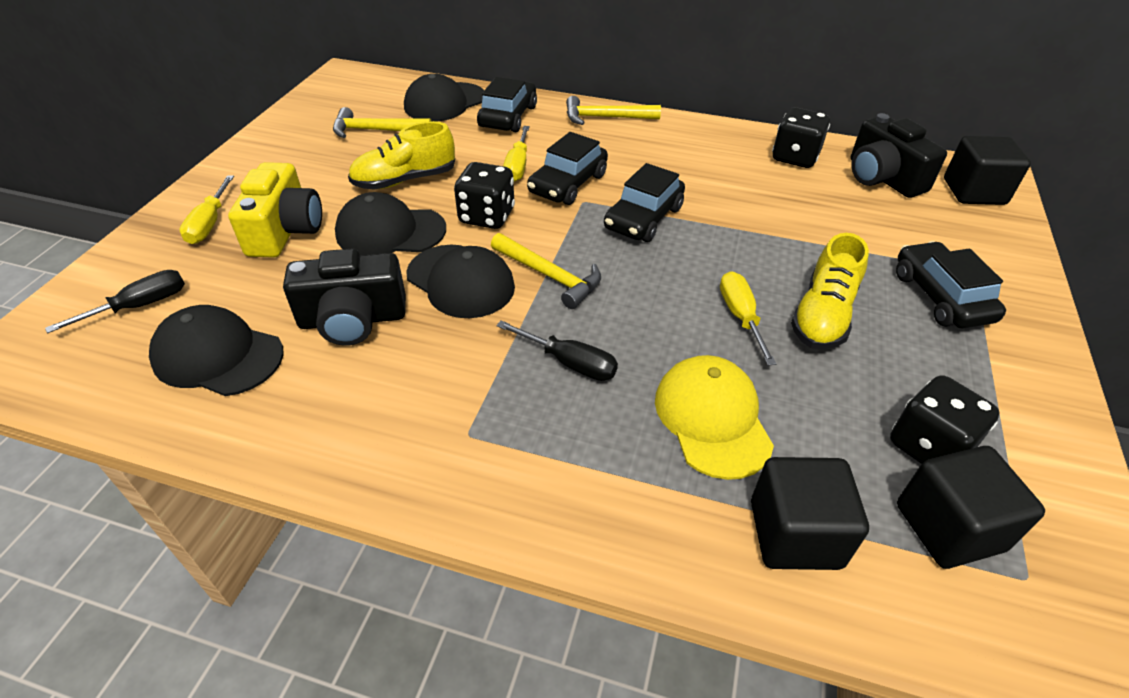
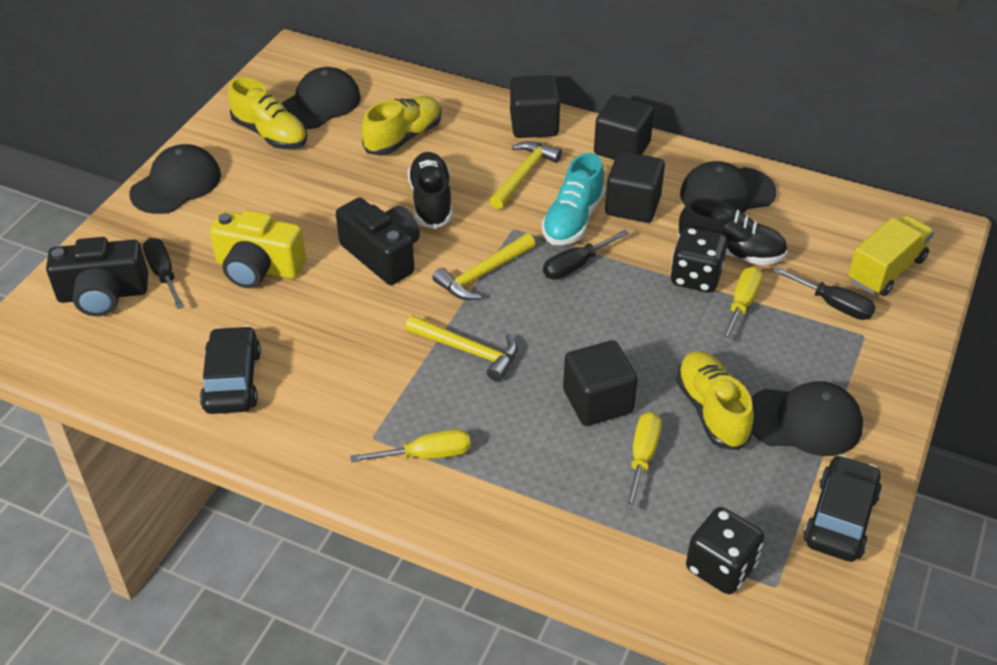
black car: 4 -> 2
black cube: 3 -> 4
black dice: 3 -> 2
black screwdriver: 2 -> 3
black shoe: 0 -> 2
turquoise shoe: 0 -> 1
yellow cap: 1 -> 0
yellow shoe: 2 -> 3
yellow truck: 0 -> 1

